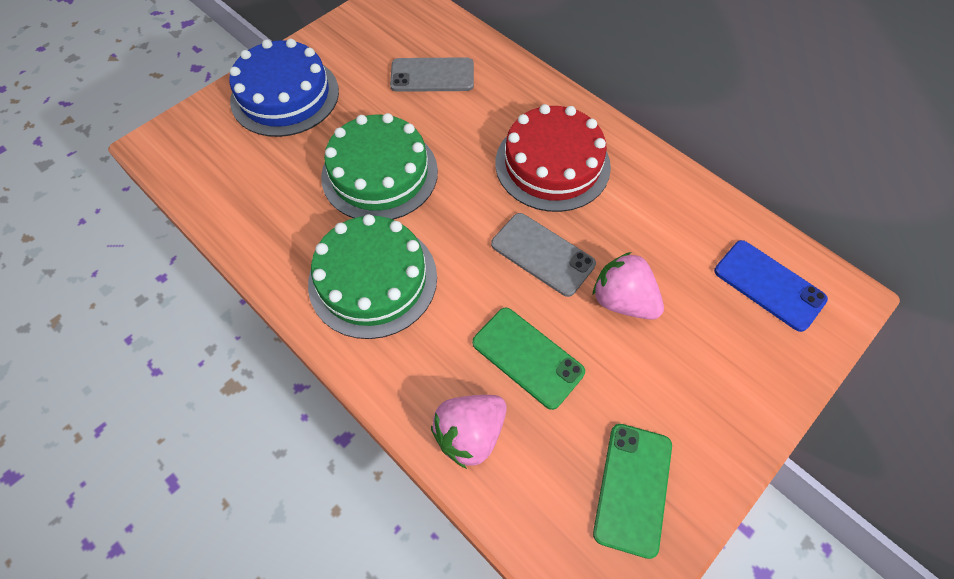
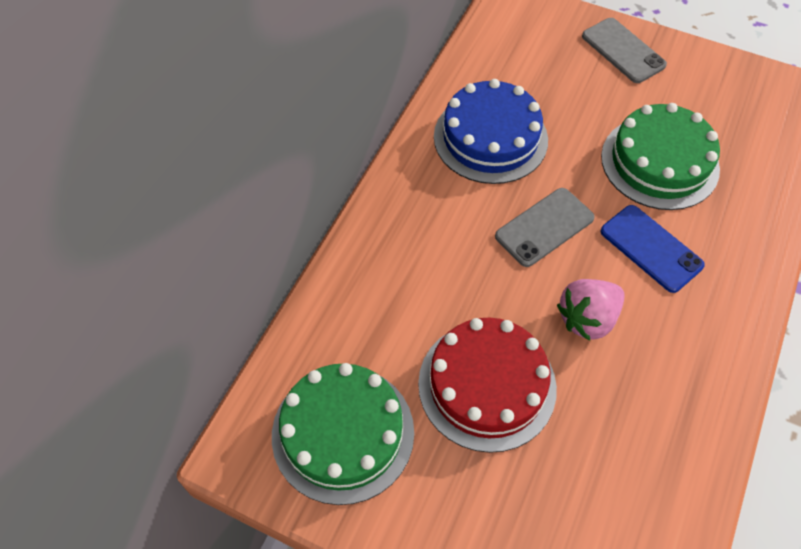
green phone: 2 -> 0
pink strawberry: 2 -> 1

